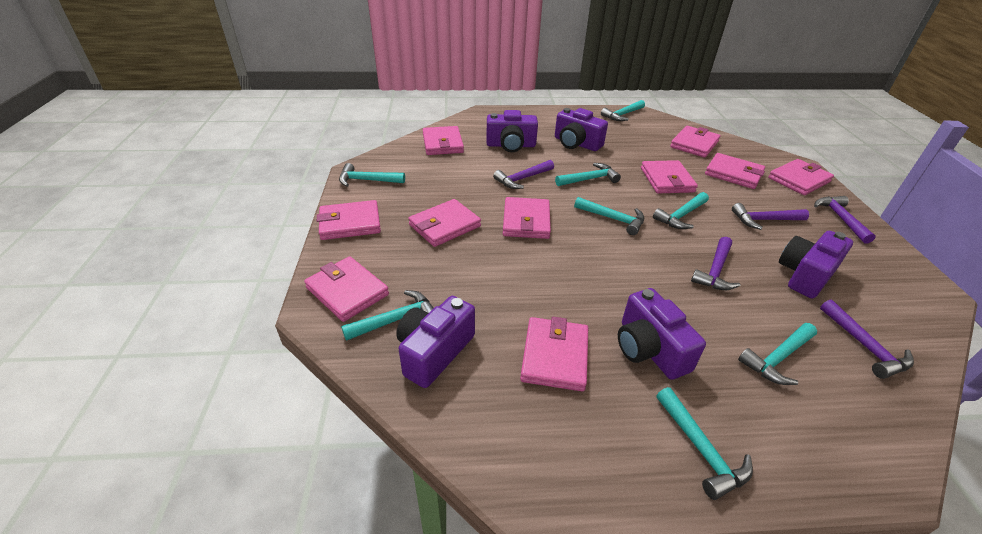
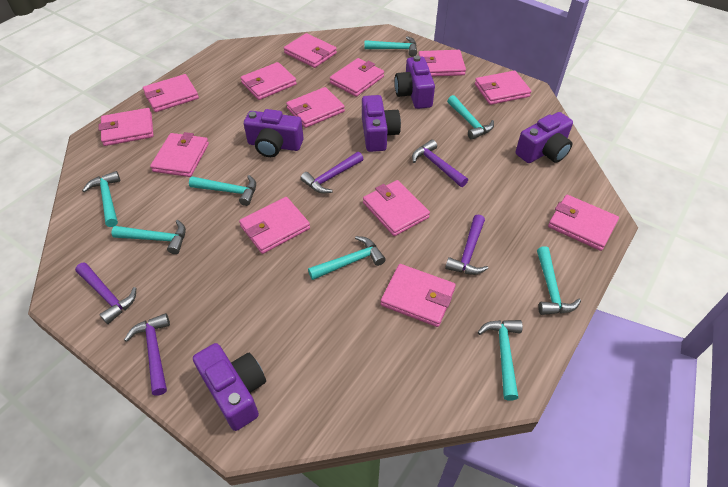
pink wallet: 10 -> 13

